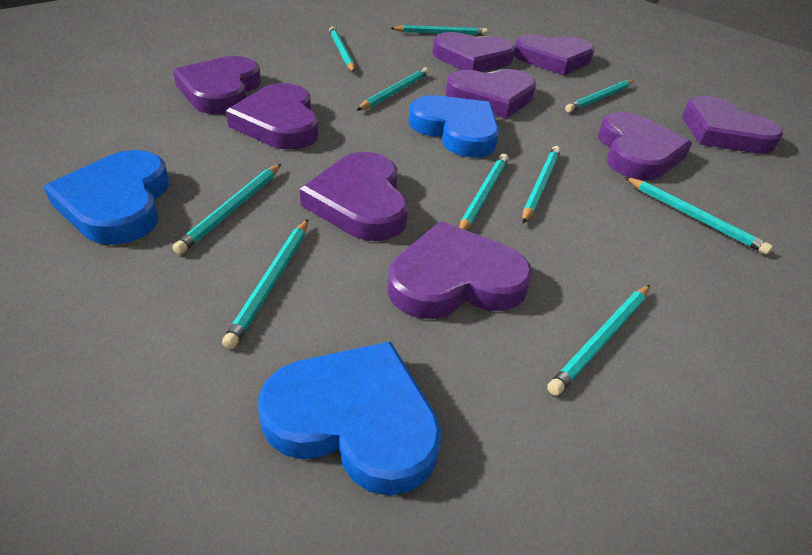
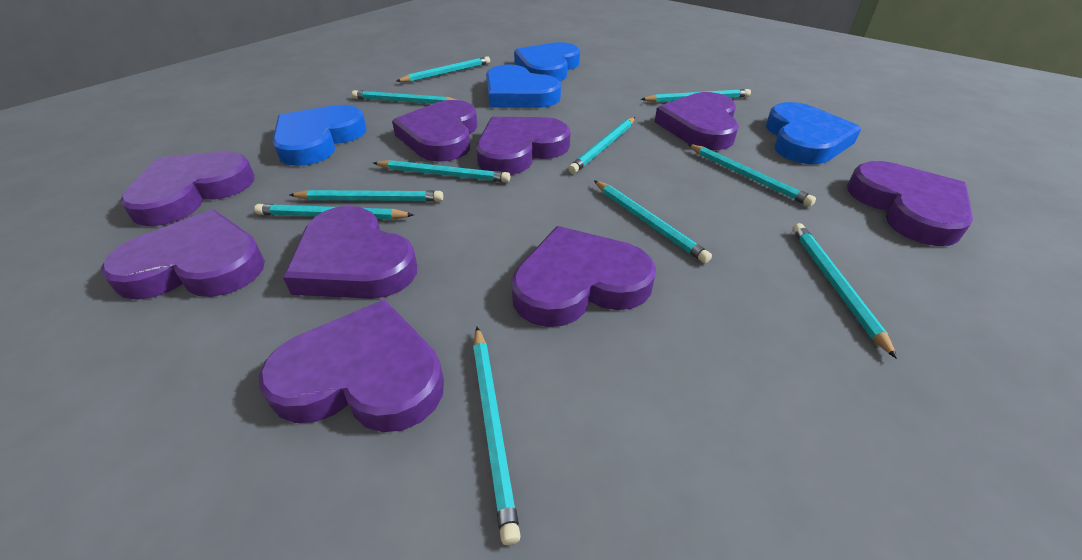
blue heart: 3 -> 4
turquoise pencil: 10 -> 11

